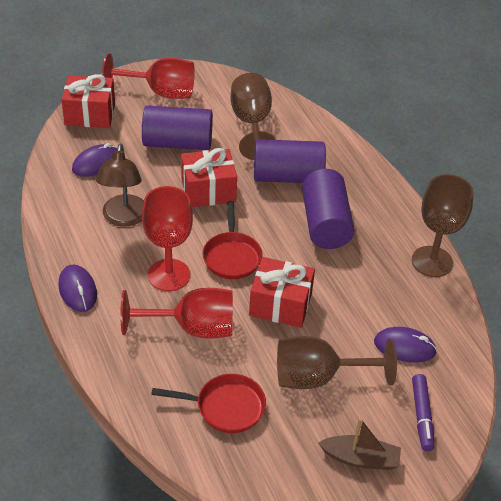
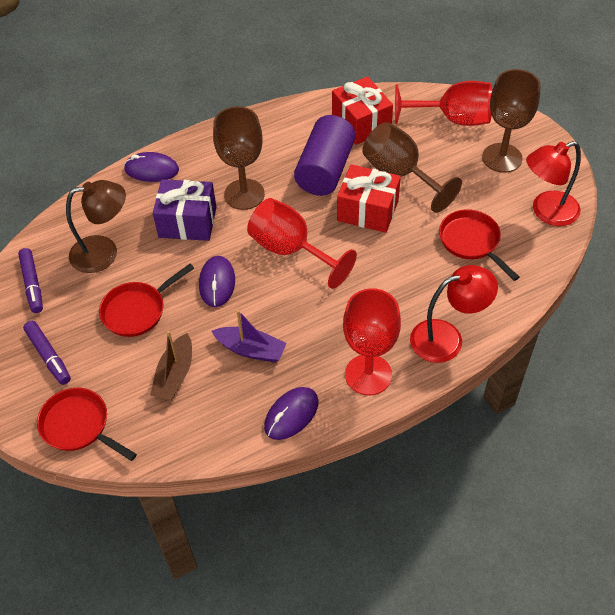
purple boat: 0 -> 1
purple cylinder: 3 -> 1
purple gift: 0 -> 1
purple marker: 1 -> 2
red gift: 3 -> 2
red lamp: 0 -> 2
red pan: 2 -> 3

